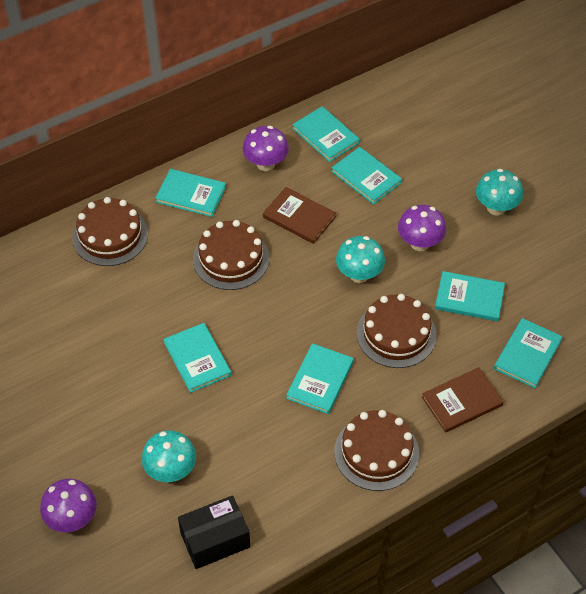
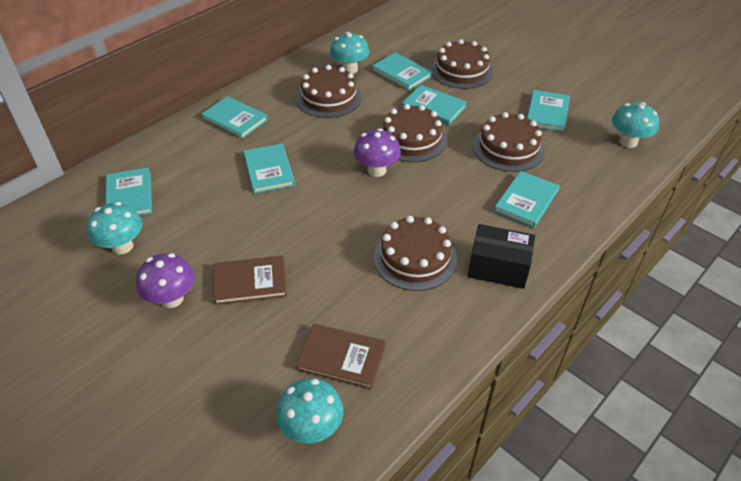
brown cake: 4 -> 5
purple mushroom: 3 -> 2
turquoise mushroom: 3 -> 4

